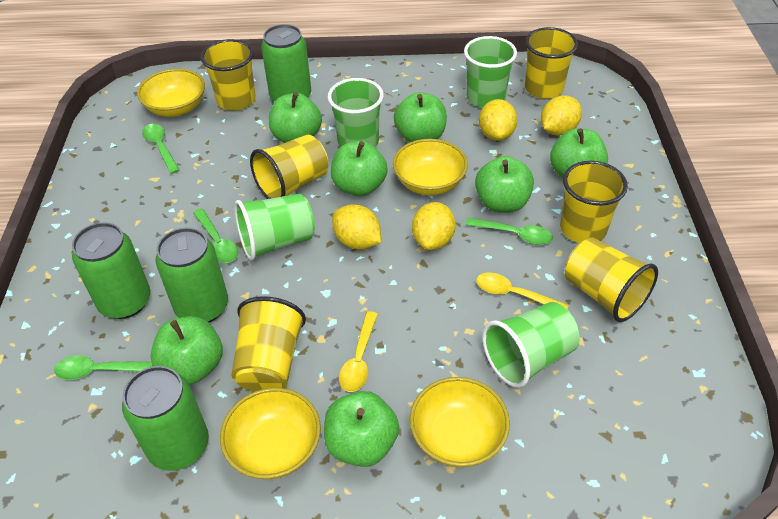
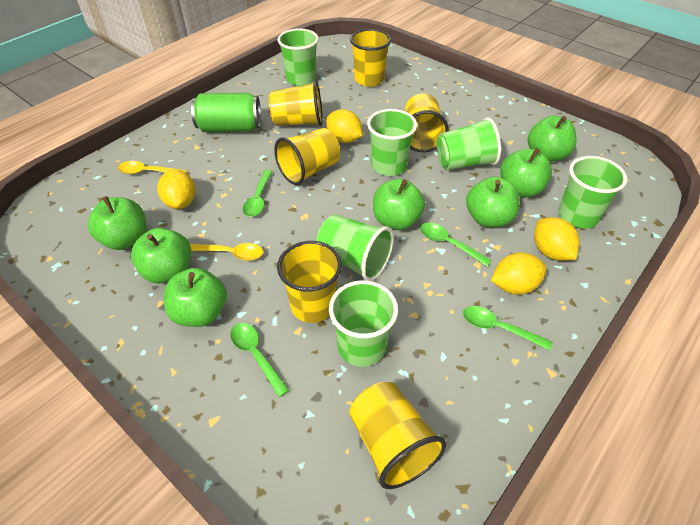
green can: 4 -> 1
green cup: 4 -> 6
yellow bowl: 4 -> 0

